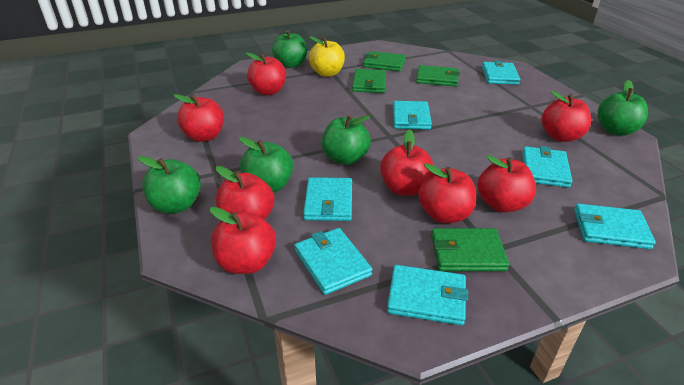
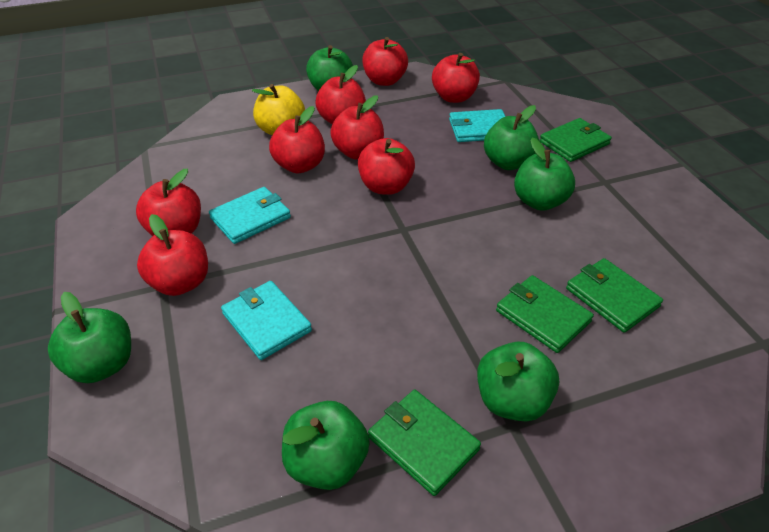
green apple: 5 -> 6
turquoise wallet: 7 -> 3

